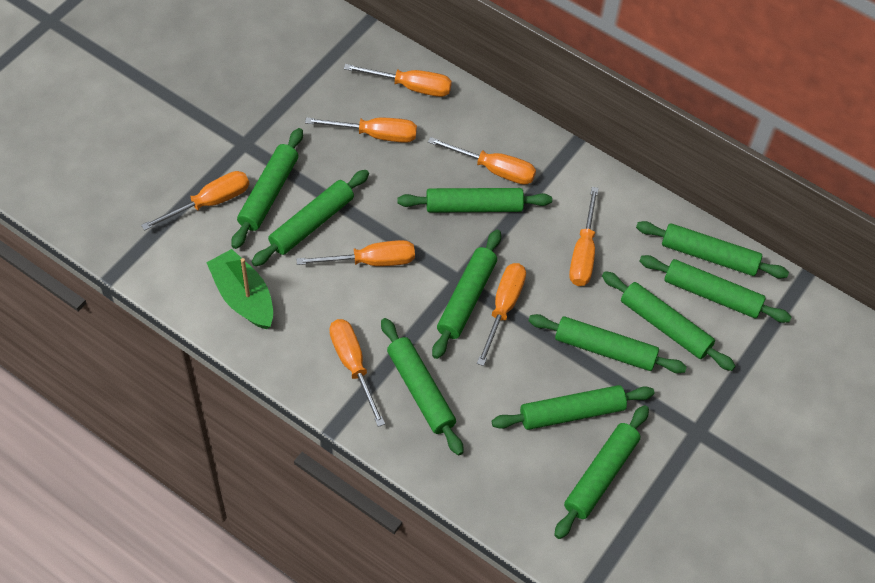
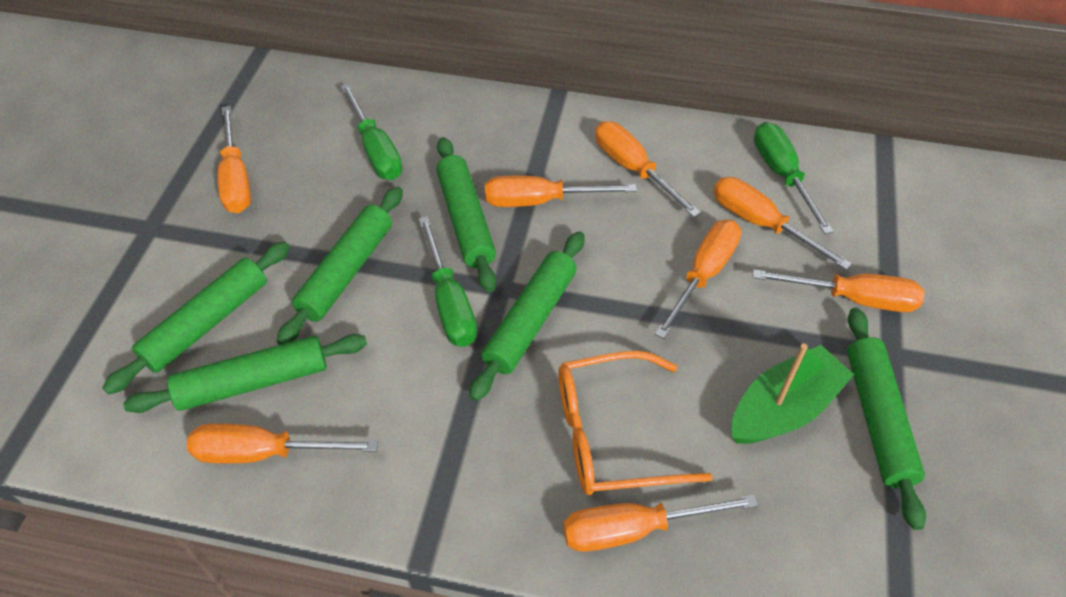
green rolling pin: 11 -> 6
green screwdriver: 0 -> 3
orange glasses: 0 -> 1

